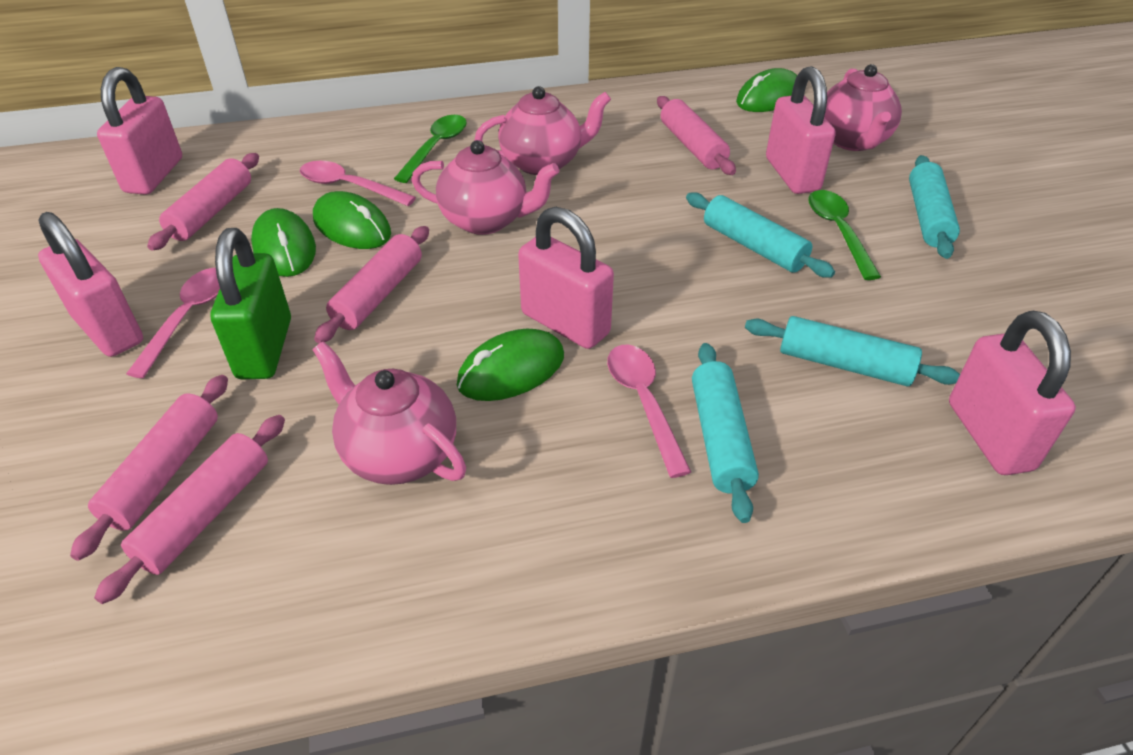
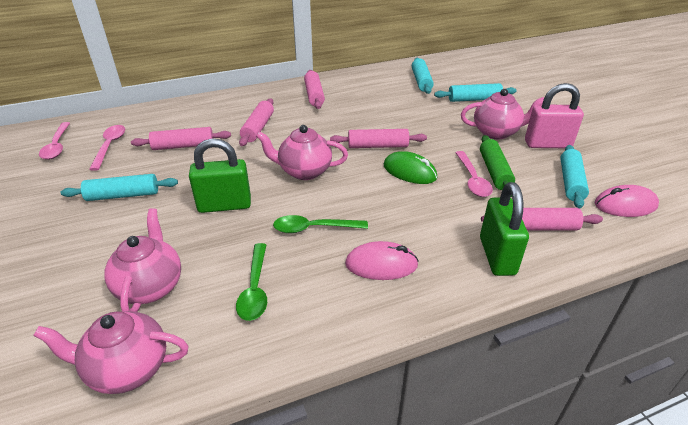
green mouse: 4 -> 1
green padlock: 1 -> 2
green rolling pin: 0 -> 1
pink mouse: 0 -> 2
pink padlock: 5 -> 1

